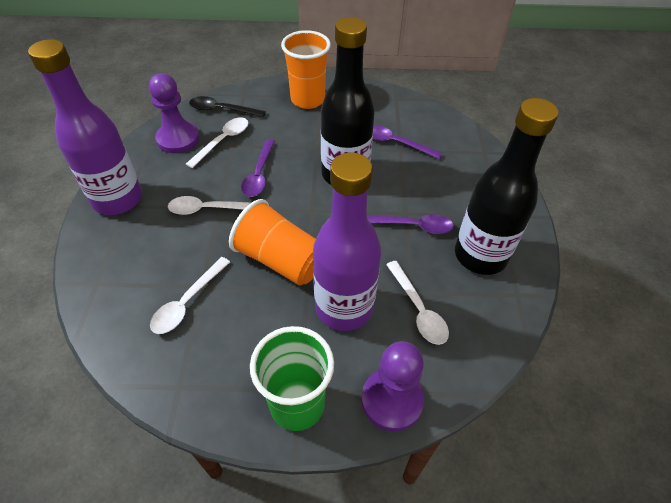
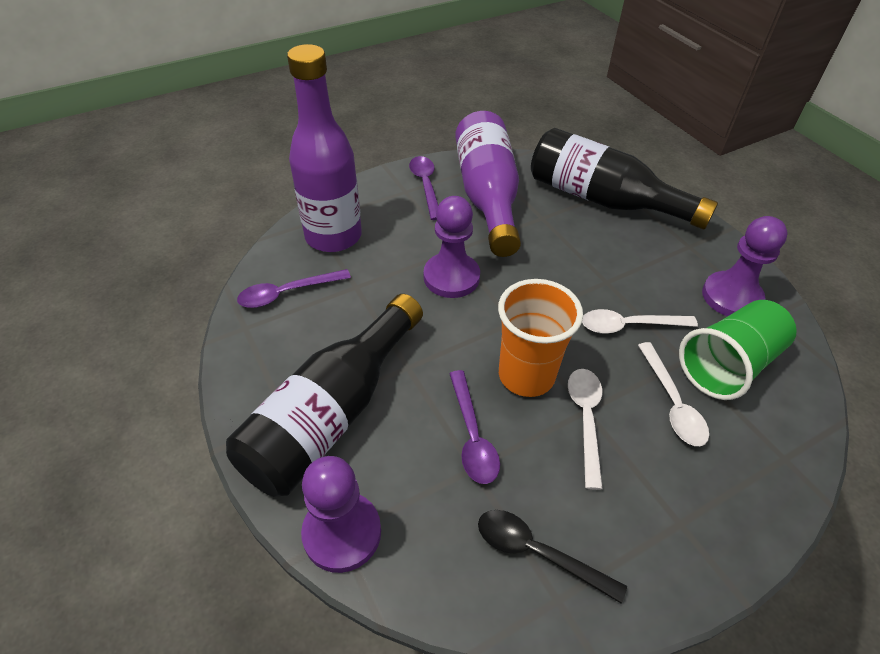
orange cup: 2 -> 1
purple pawn: 2 -> 3
white spoon: 4 -> 3

